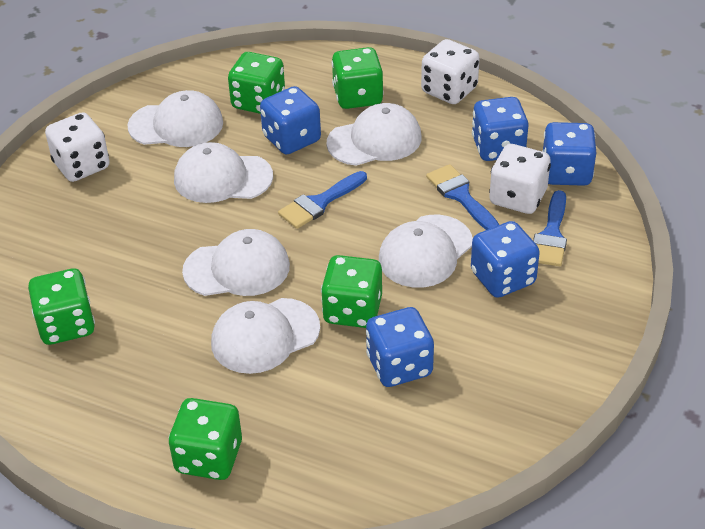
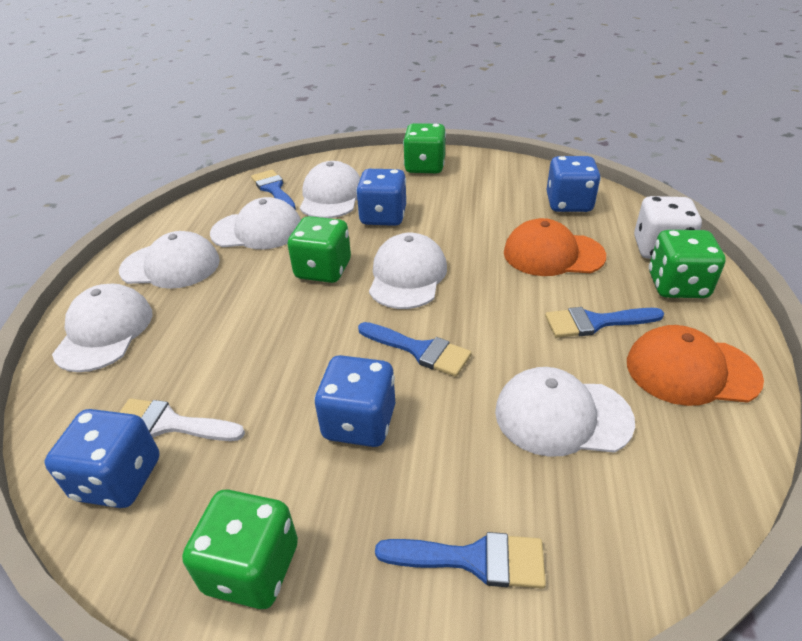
blue brush: 3 -> 4
blue dice: 5 -> 4
green dice: 5 -> 4
orange cap: 0 -> 2
white brush: 0 -> 1
white dice: 3 -> 1

